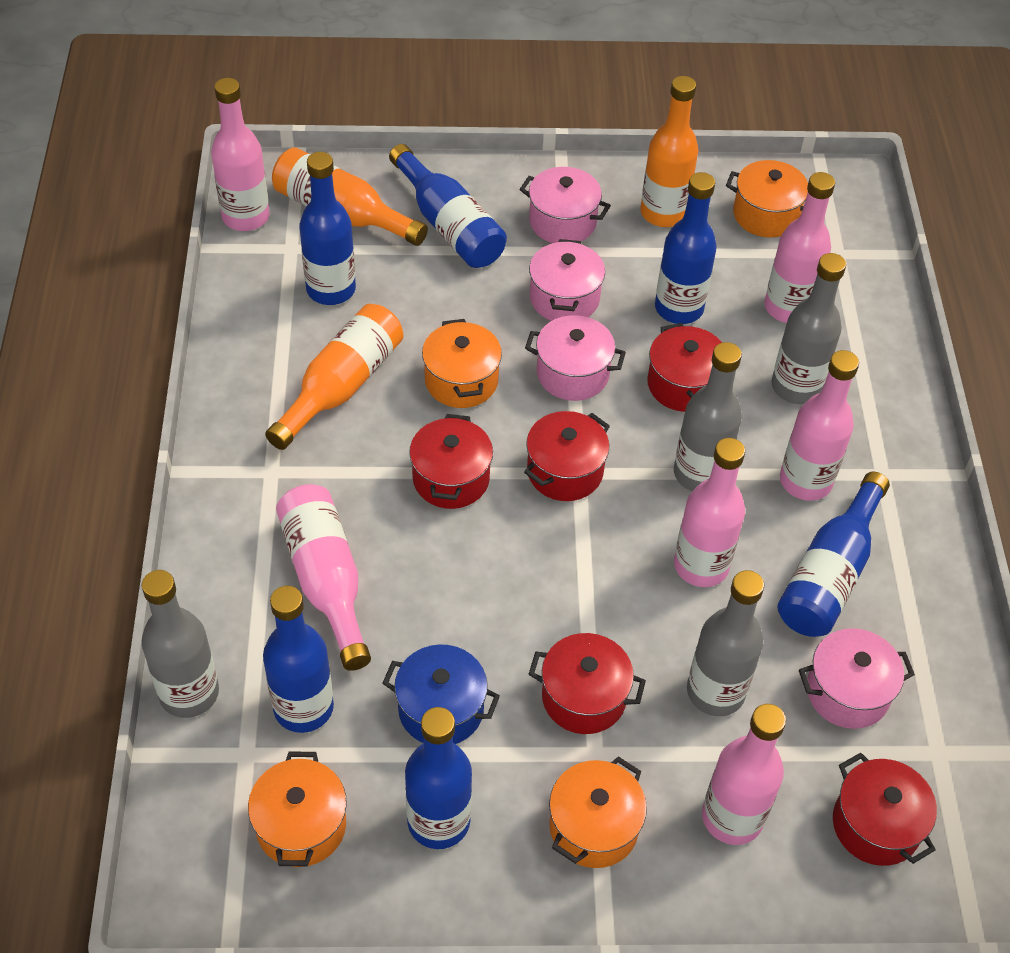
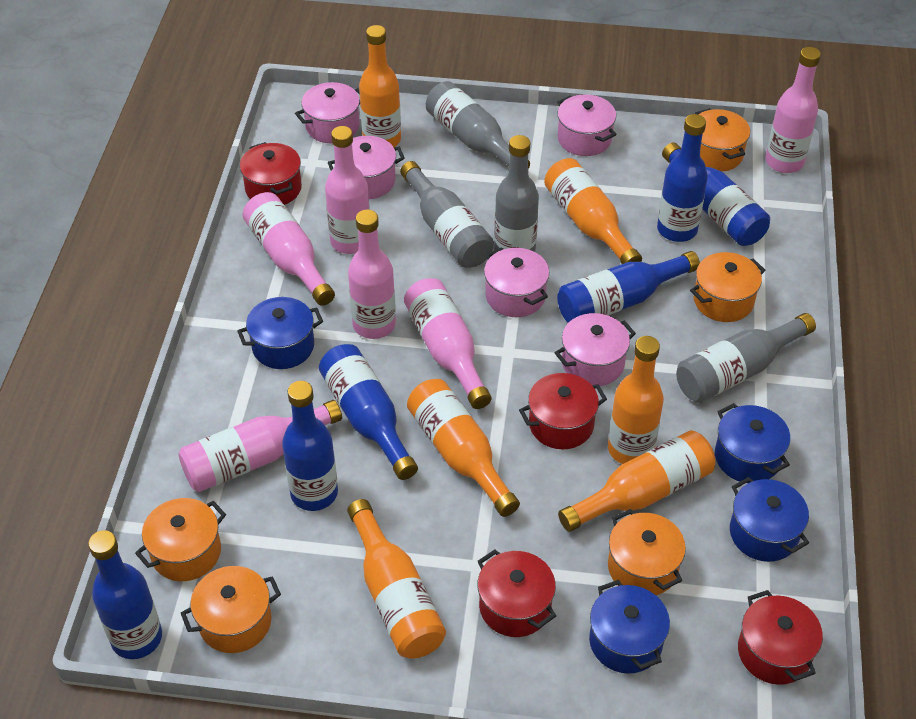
blue pot: 1 -> 4
orange bottle: 3 -> 6
orange pot: 4 -> 5
pink pot: 4 -> 5
red pot: 5 -> 4

